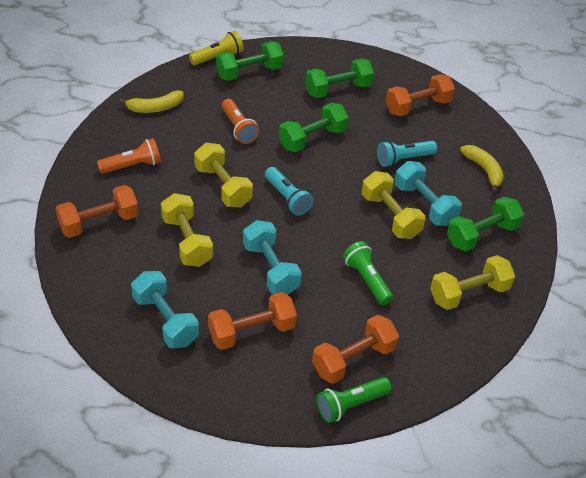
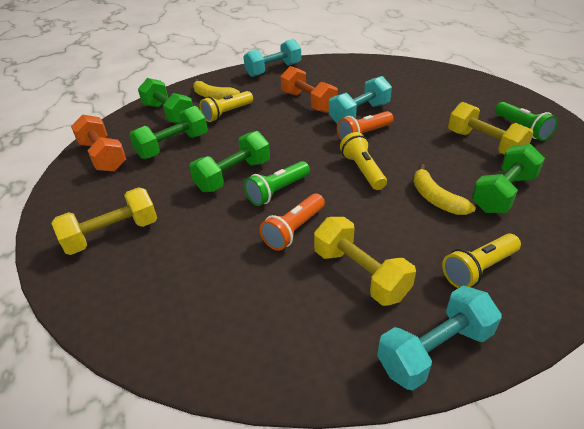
orange dumbbell: 4 -> 2
turquoise flashlight: 2 -> 0
yellow dumbbell: 4 -> 3
yellow flashlight: 1 -> 3

